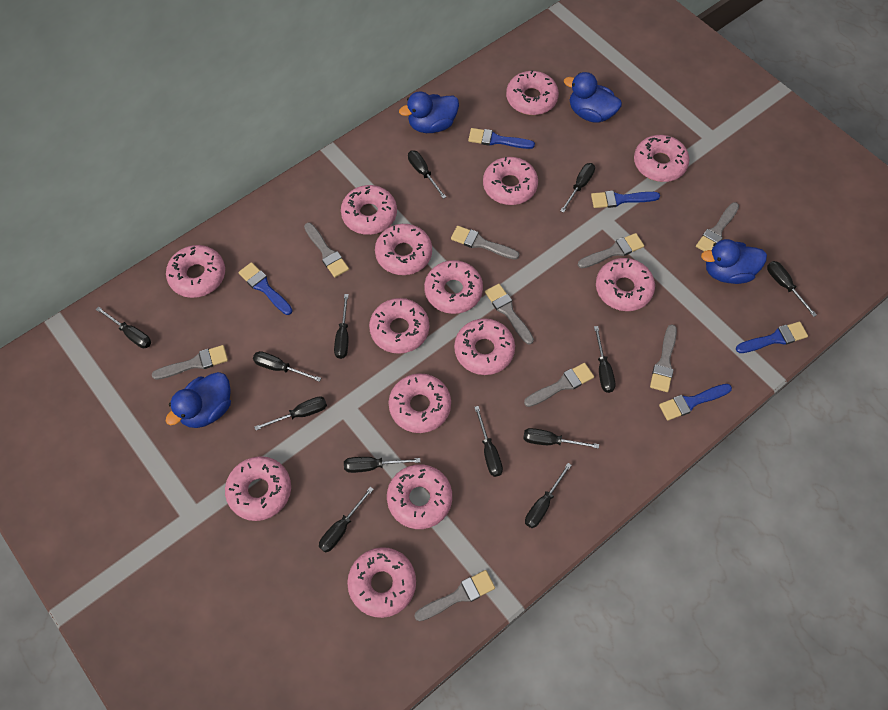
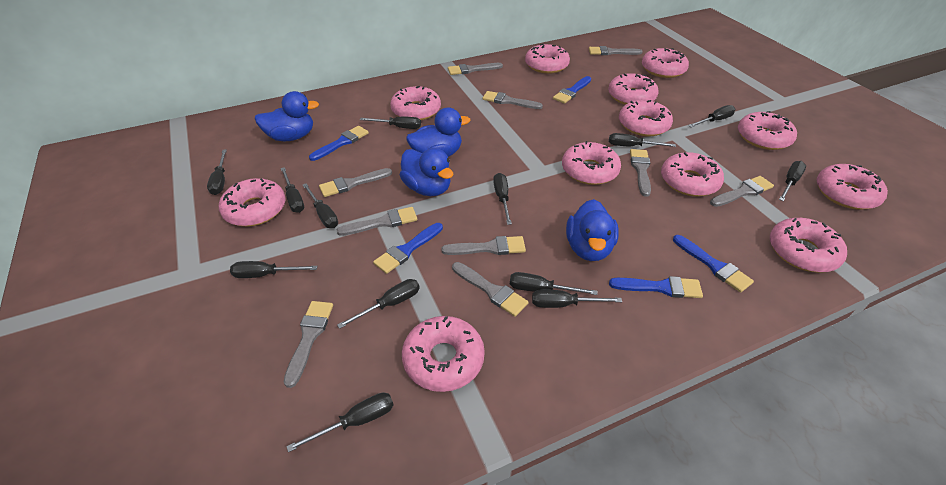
grey brush: 9 -> 10
pink donut: 14 -> 12

